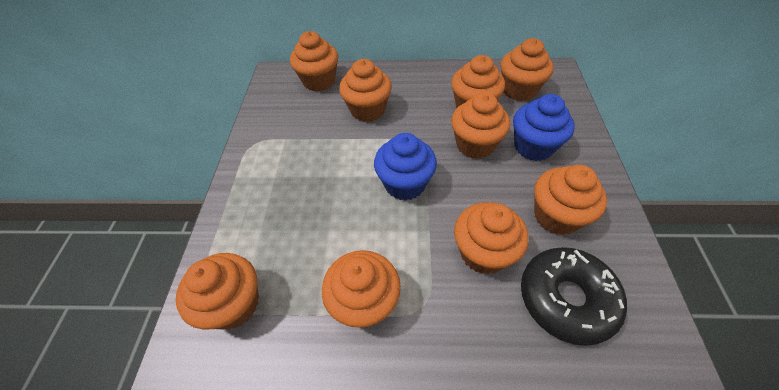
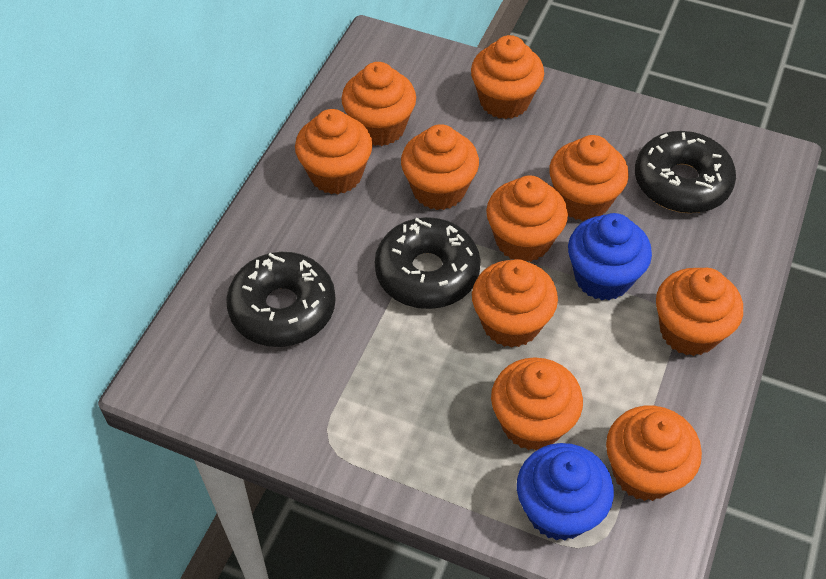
black donut: 1 -> 3
orange cupcake: 9 -> 10

